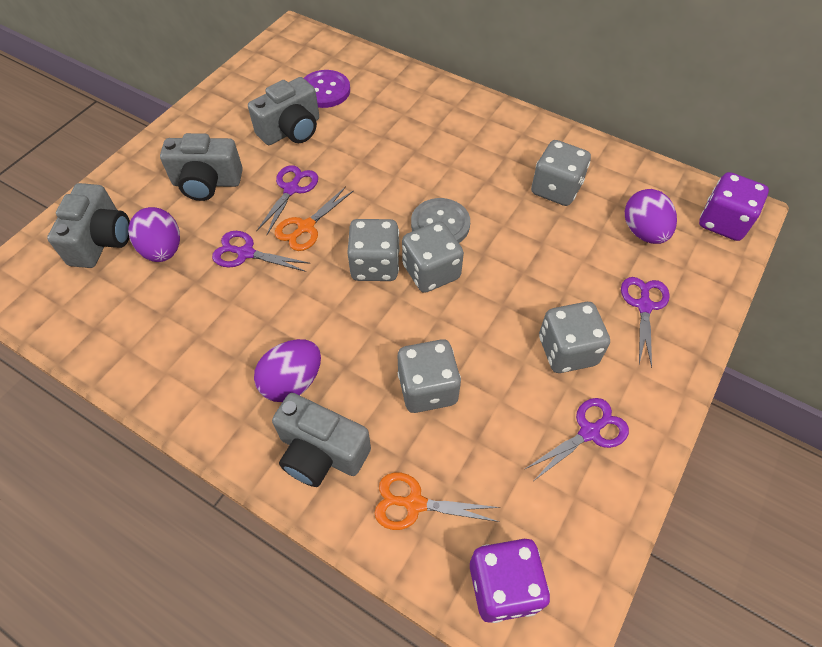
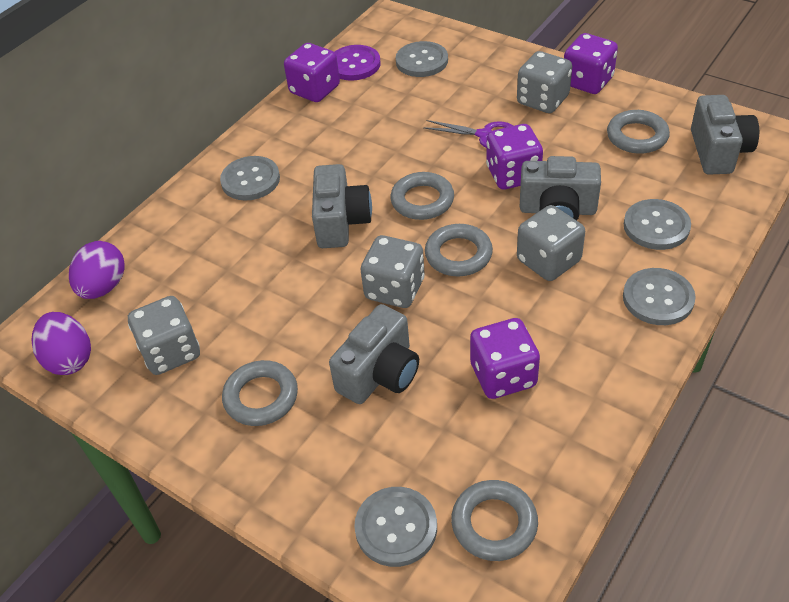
grey button: 1 -> 5
grey dice: 5 -> 4
grey ring: 0 -> 5
orange scissors: 2 -> 0
purple dice: 2 -> 4
purple egg: 3 -> 2
purple scissors: 4 -> 1

